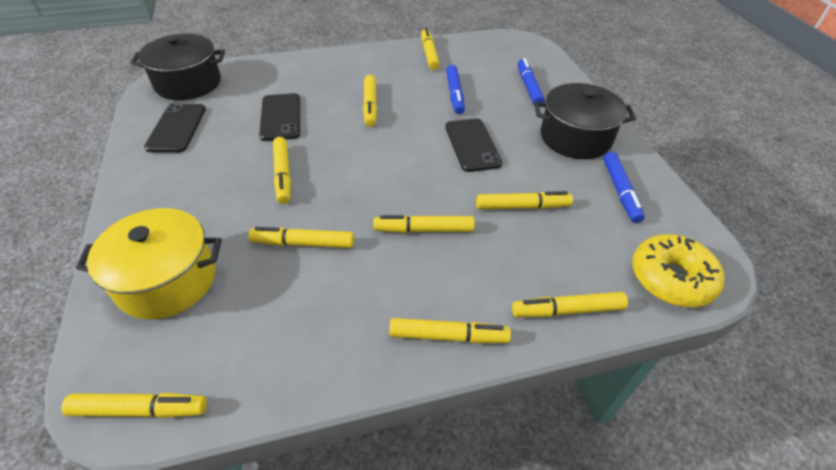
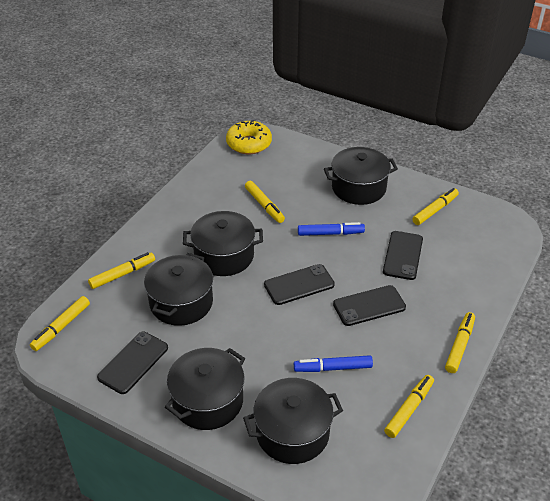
black phone: 3 -> 4
black pot: 2 -> 5
blue marker: 3 -> 2
yellow marker: 9 -> 6
yellow pot: 1 -> 0

